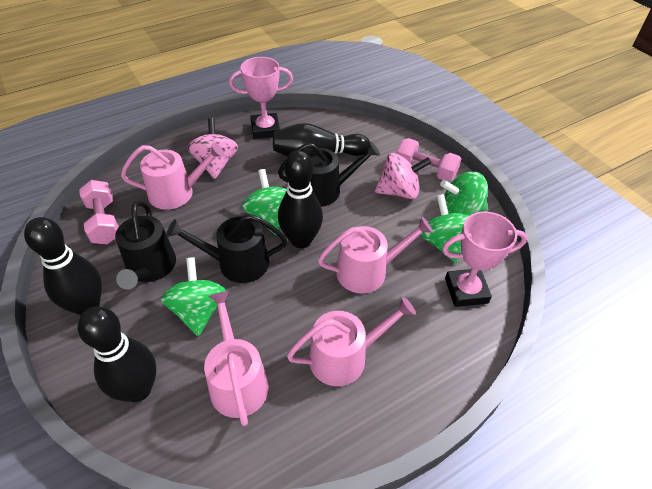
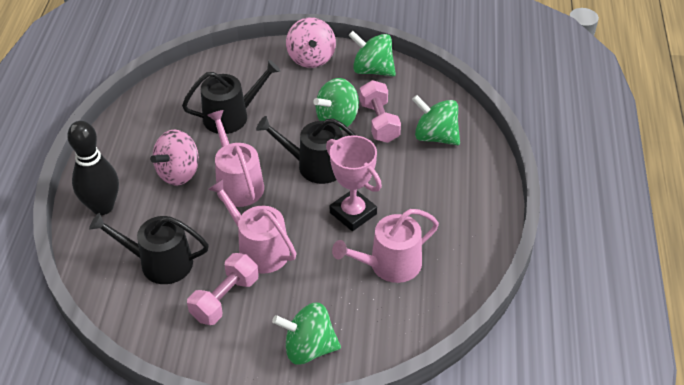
black bowling pin: 4 -> 1
pink trophy: 2 -> 1
pink watering can: 4 -> 3

